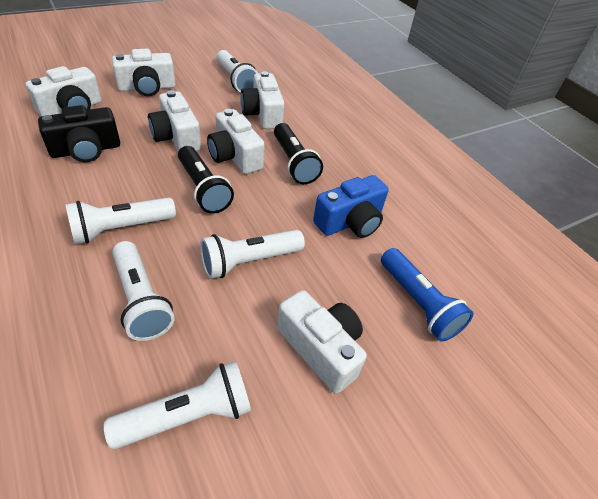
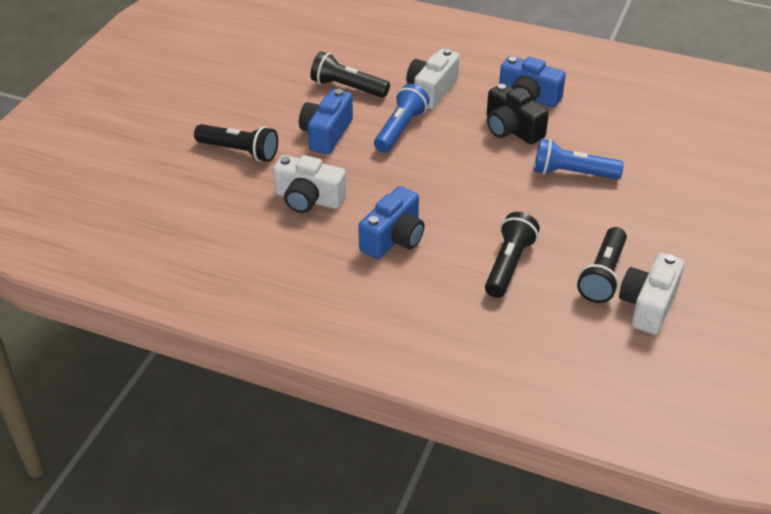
black flashlight: 2 -> 4
blue camera: 1 -> 3
blue flashlight: 1 -> 2
white camera: 6 -> 3
white flashlight: 5 -> 0

